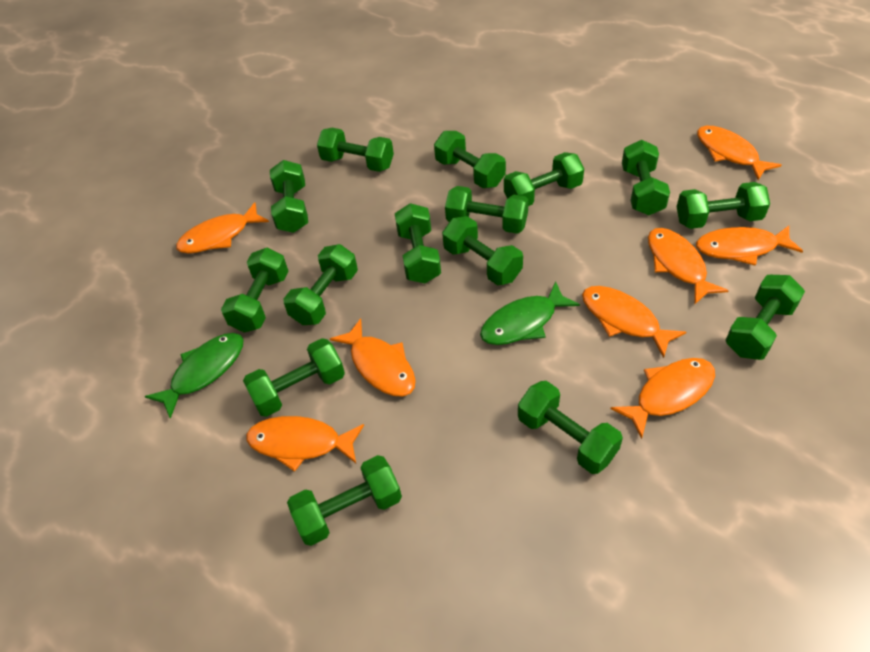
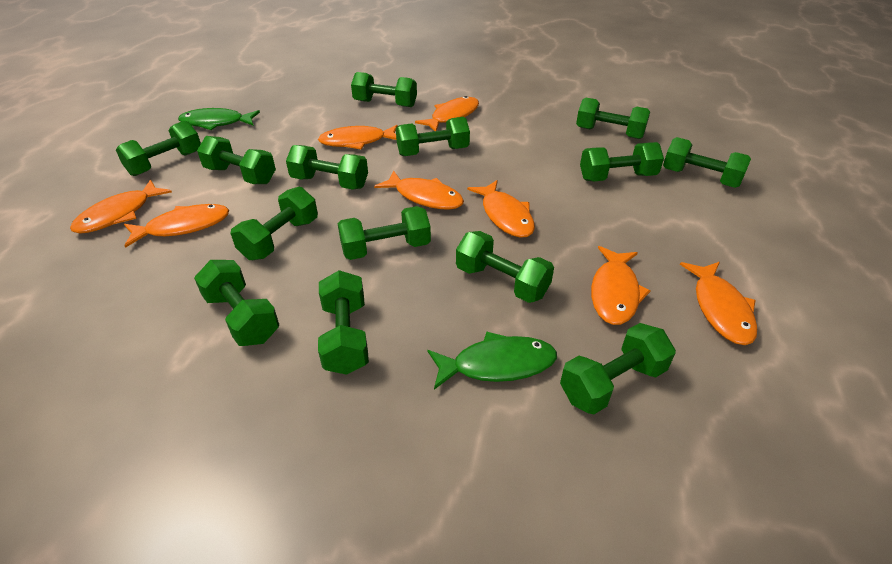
green dumbbell: 15 -> 14

